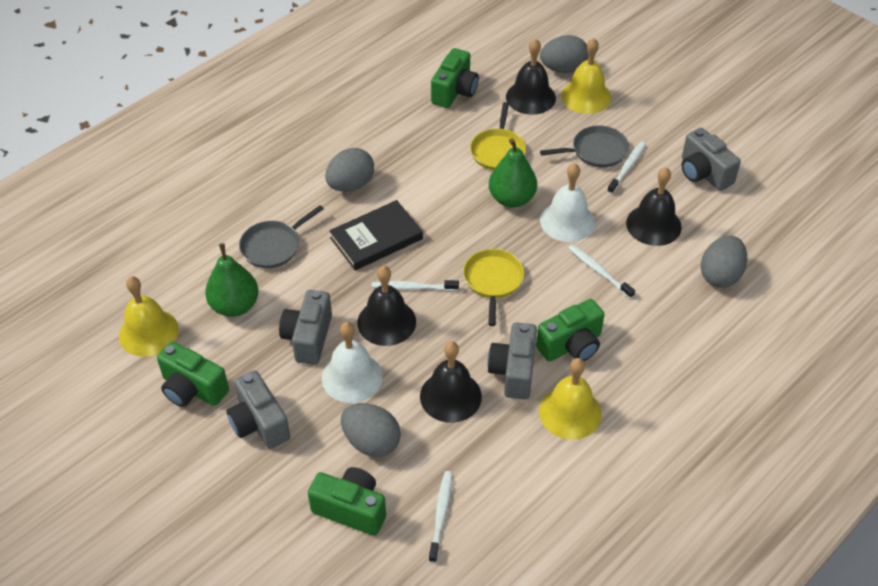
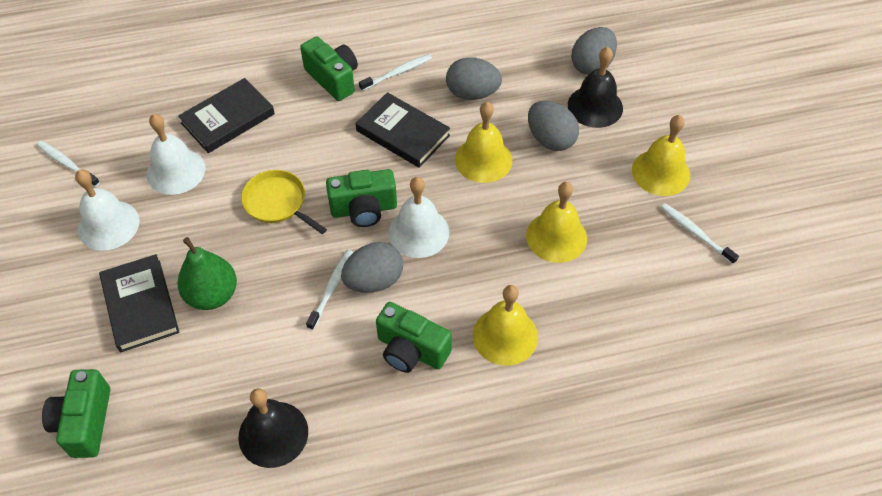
black bell: 4 -> 2
black book: 1 -> 3
green pear: 2 -> 1
grey camera: 4 -> 0
grey pan: 2 -> 0
white bell: 2 -> 3
yellow bell: 3 -> 4
yellow pan: 2 -> 1

